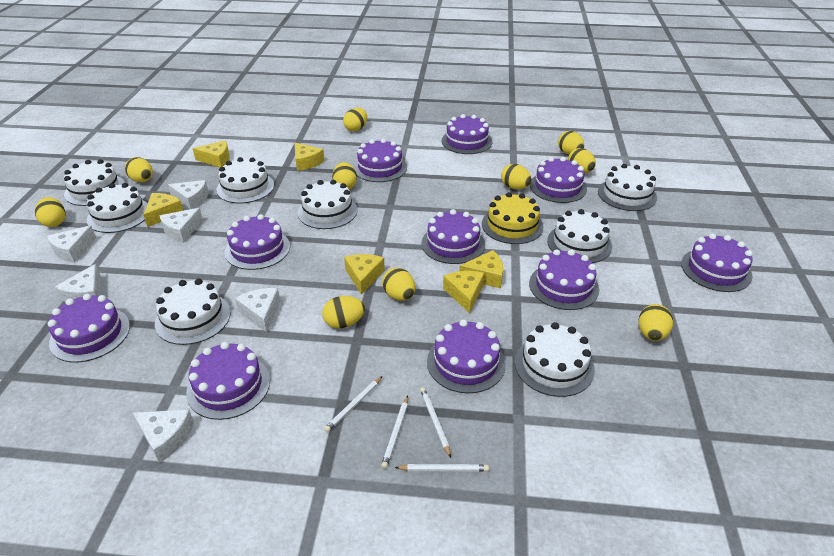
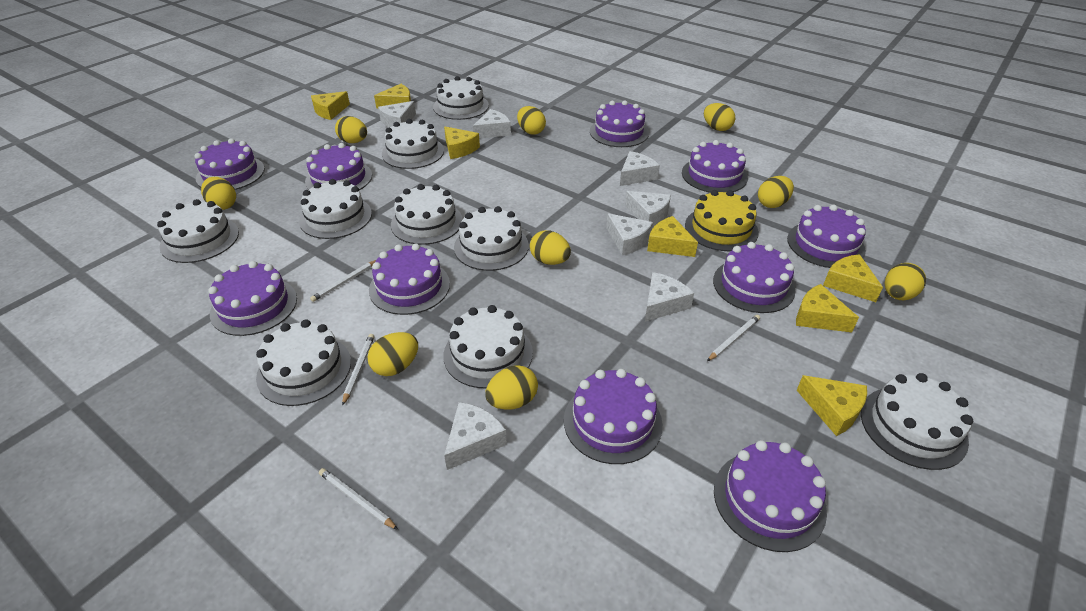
white cake: 8 -> 9
white cheese: 6 -> 7
yellow cheese: 6 -> 7
yellow egg: 10 -> 9

